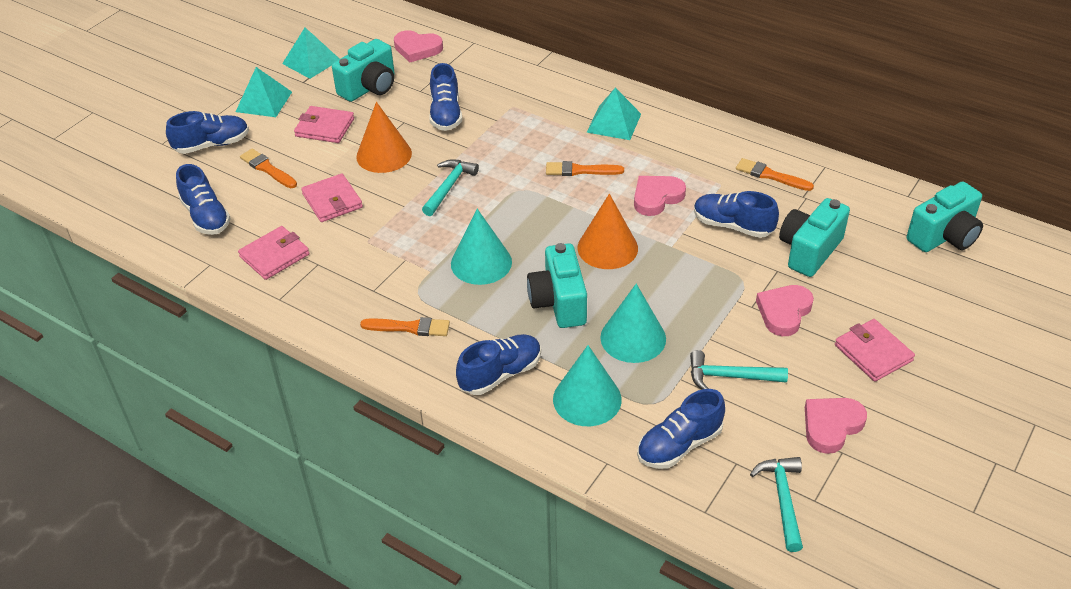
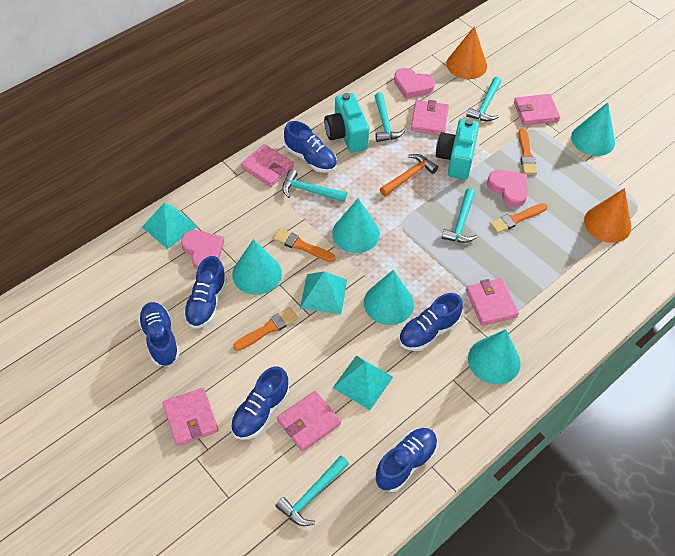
orange hammer: 0 -> 1
pink heart: 4 -> 3
pink wallet: 4 -> 6
turquoise camera: 4 -> 2
turquoise cone: 3 -> 5
turquoise hammer: 3 -> 5

